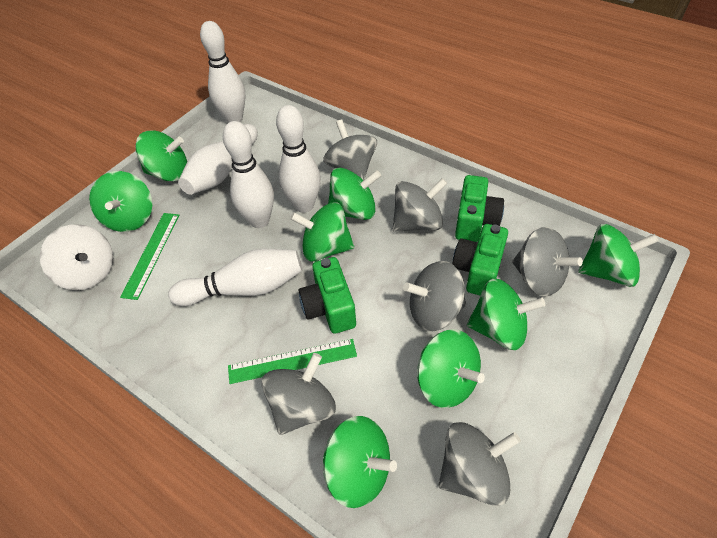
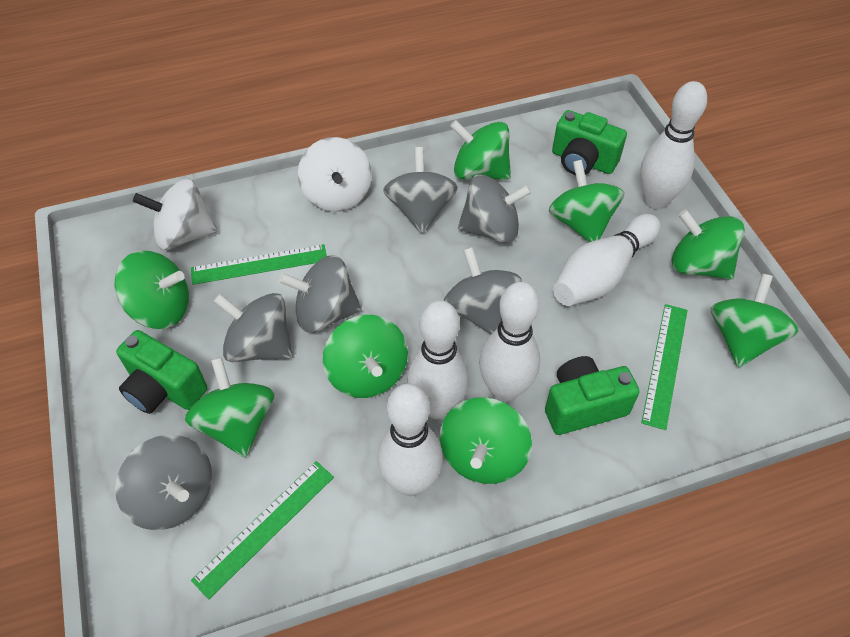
green ruler: 2 -> 3
white spinning top: 1 -> 2

